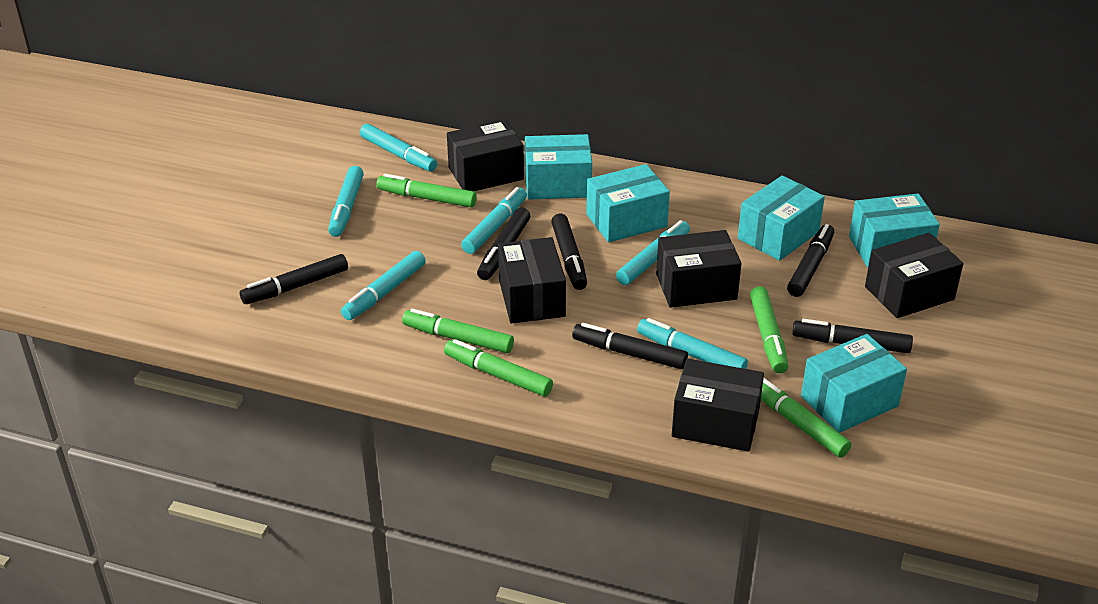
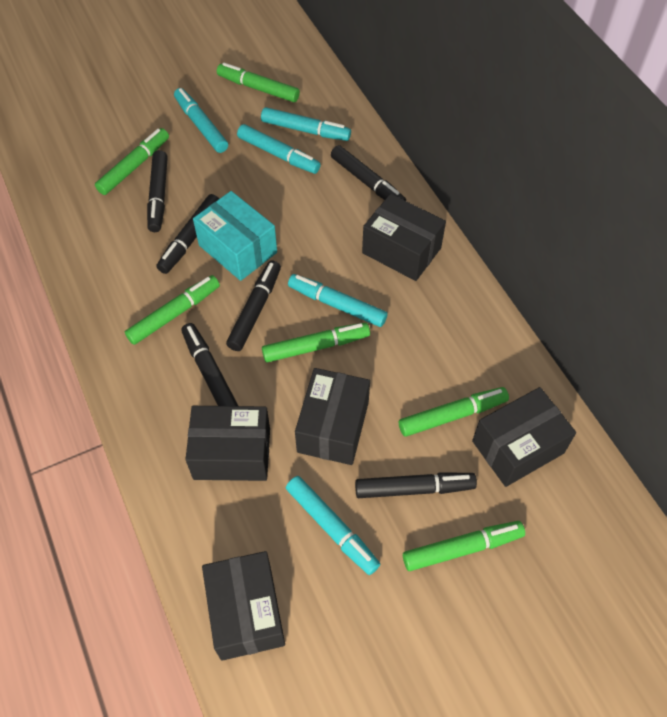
green marker: 5 -> 6
turquoise box: 5 -> 1
turquoise marker: 6 -> 5

